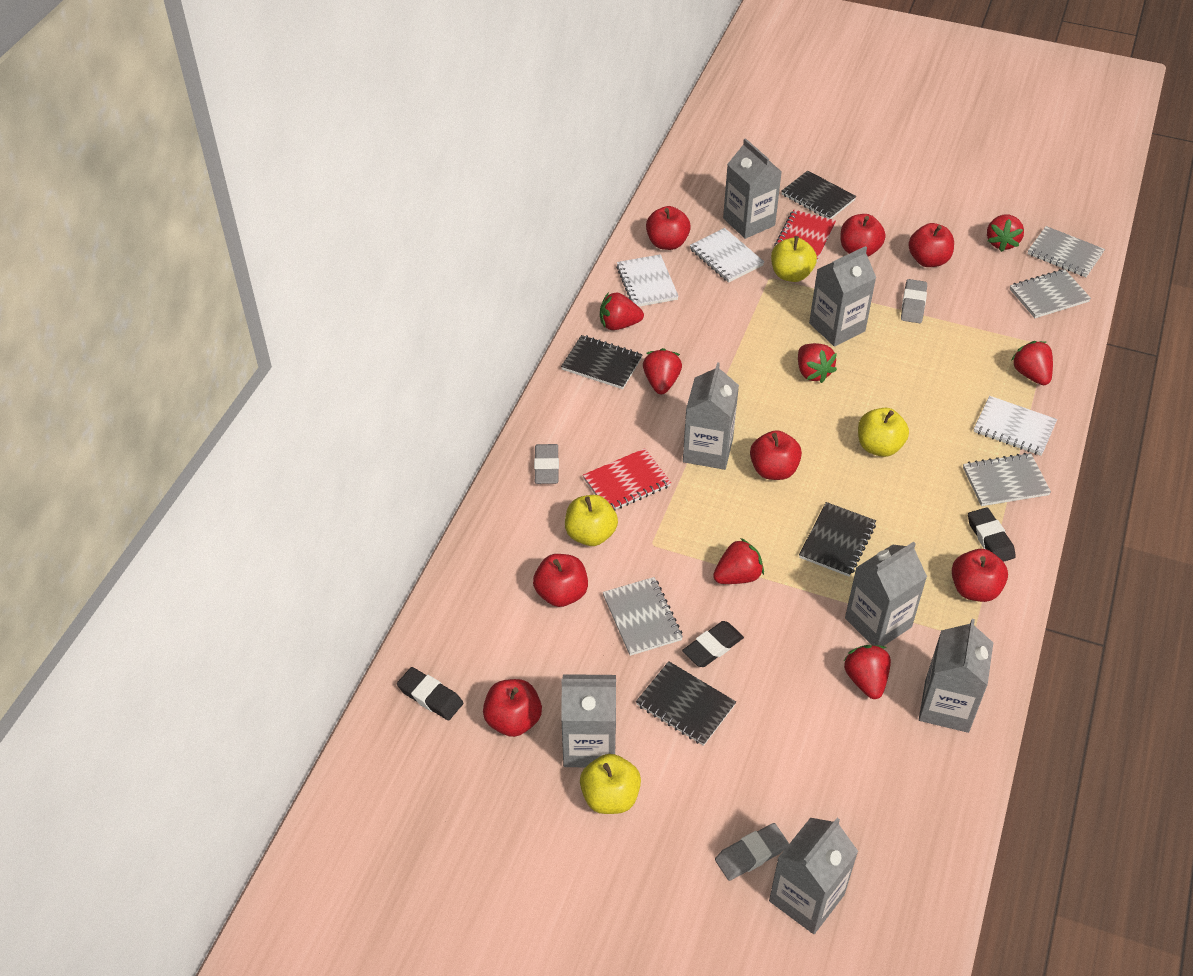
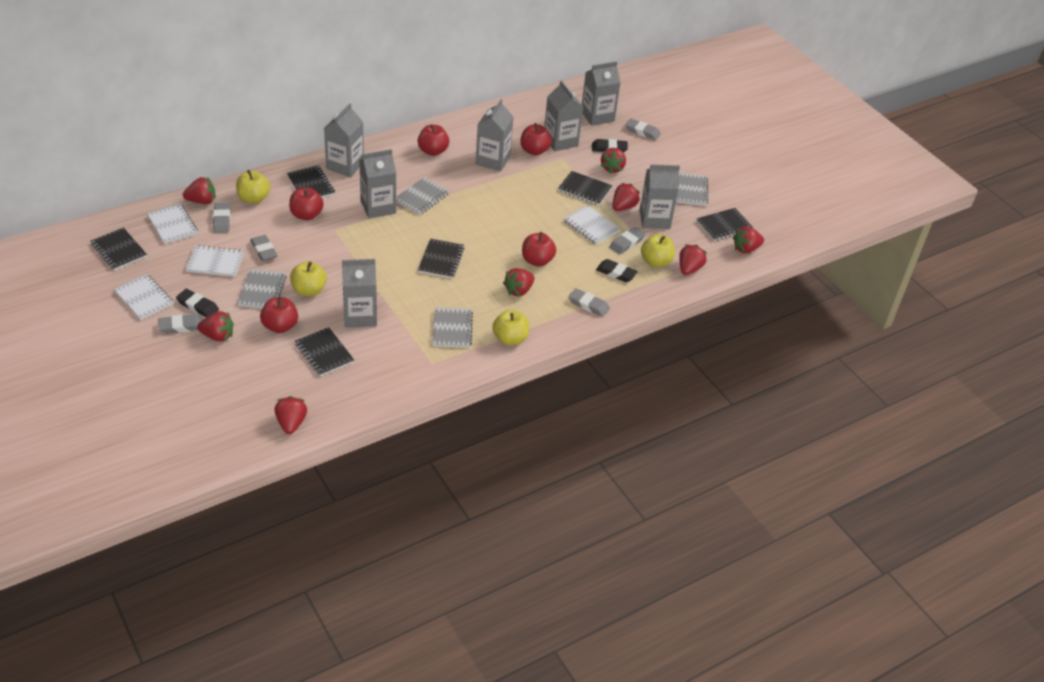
black notebook: 4 -> 6
grey eraser: 3 -> 6
red apple: 7 -> 5
red notebook: 2 -> 0
red strawberry: 7 -> 8
white notebook: 3 -> 4

